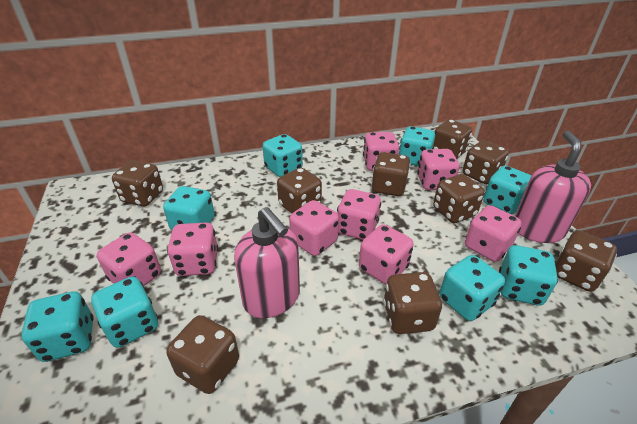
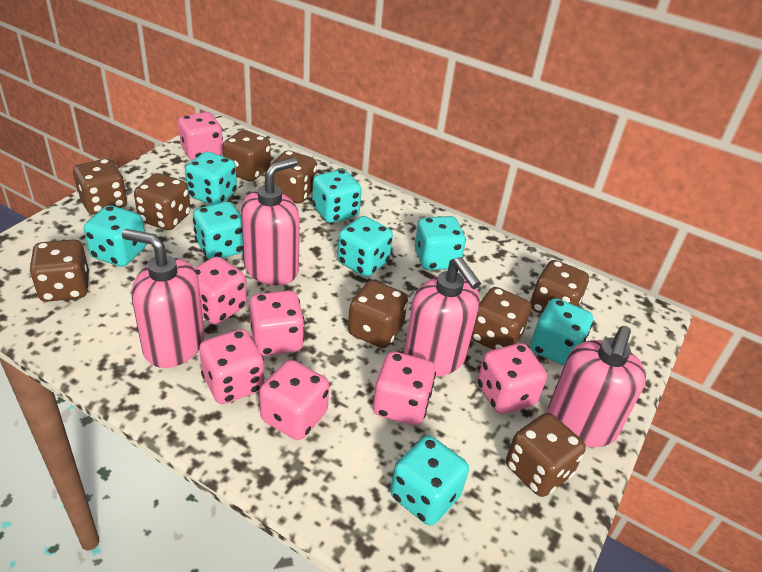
pink dice: 8 -> 7
pink soap dispenser: 2 -> 4

